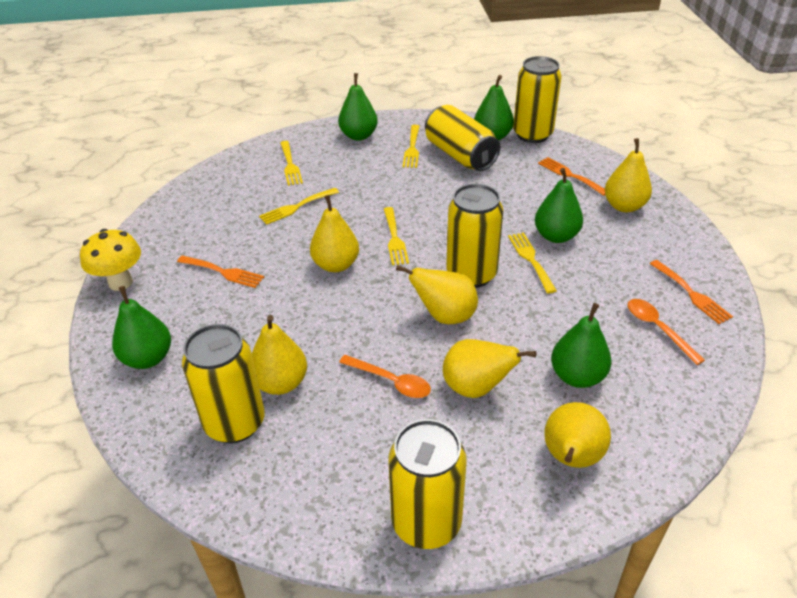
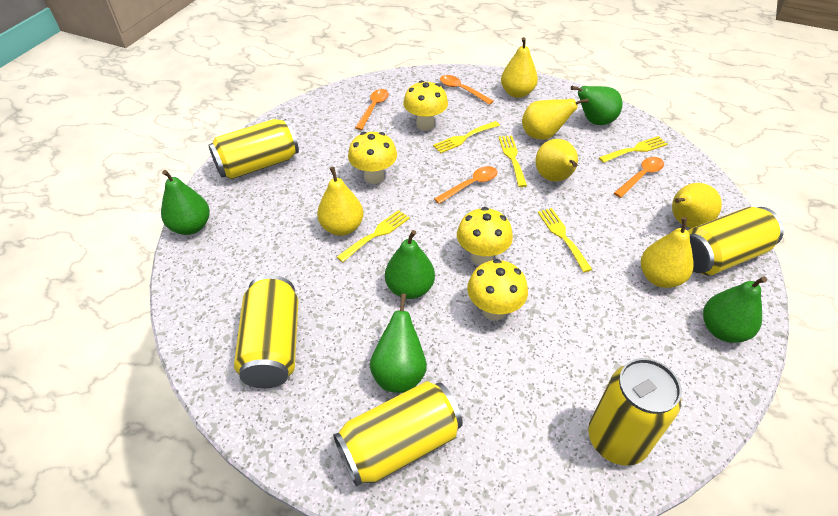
orange fork: 3 -> 0
orange spoon: 2 -> 4
yellow mushroom: 1 -> 4

